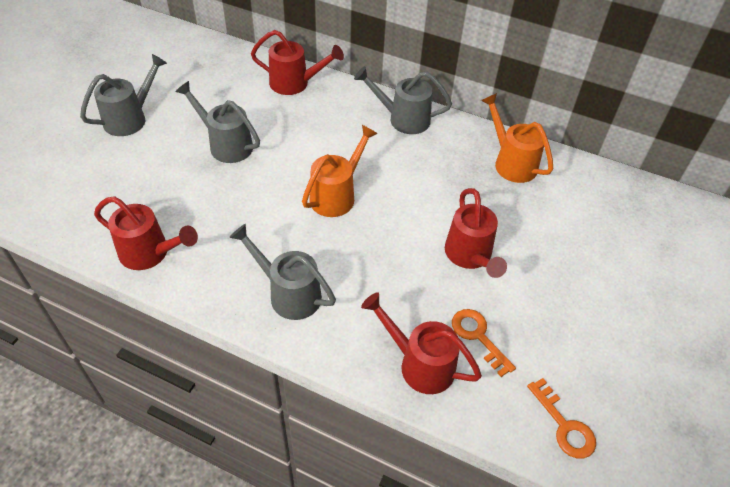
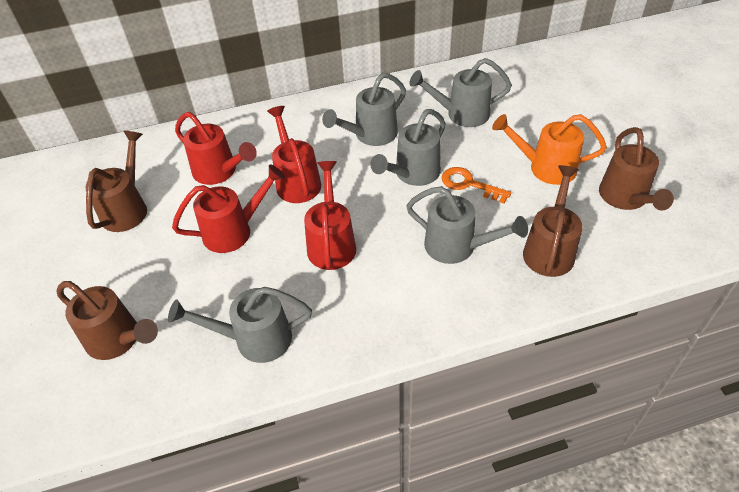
brown watering can: 0 -> 4
grey watering can: 4 -> 5
orange key: 2 -> 1
orange watering can: 2 -> 1

